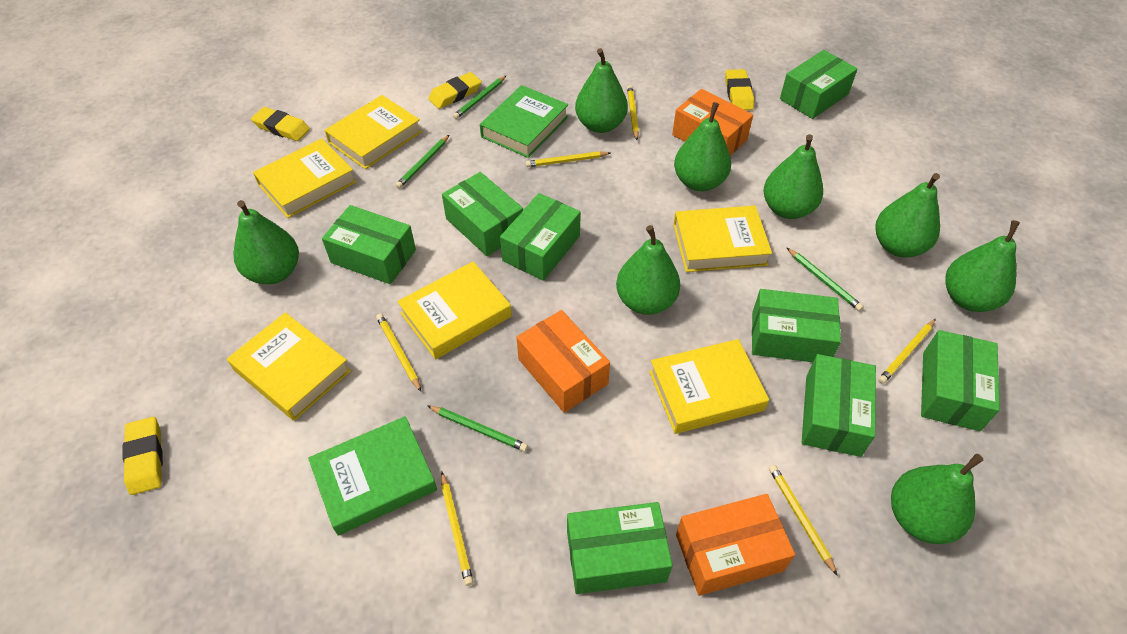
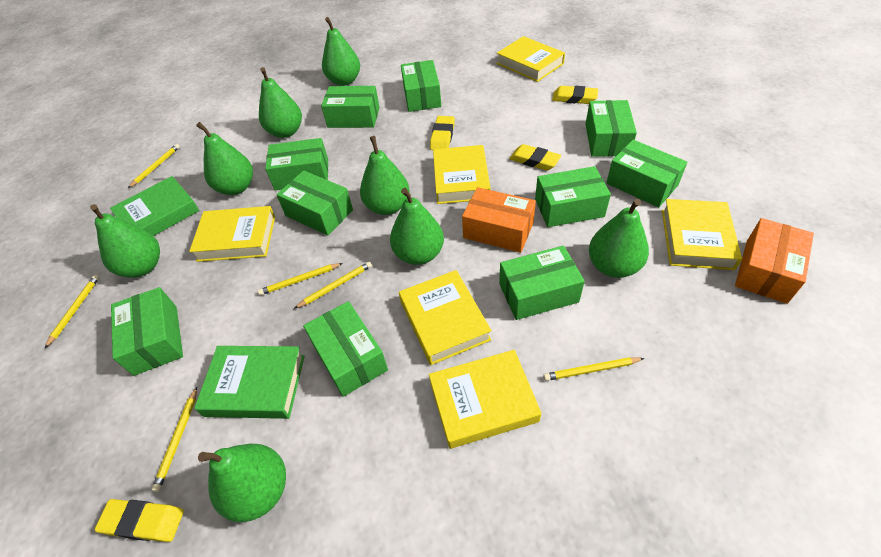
green box: 8 -> 10
green pencil: 4 -> 0
orange box: 3 -> 2

